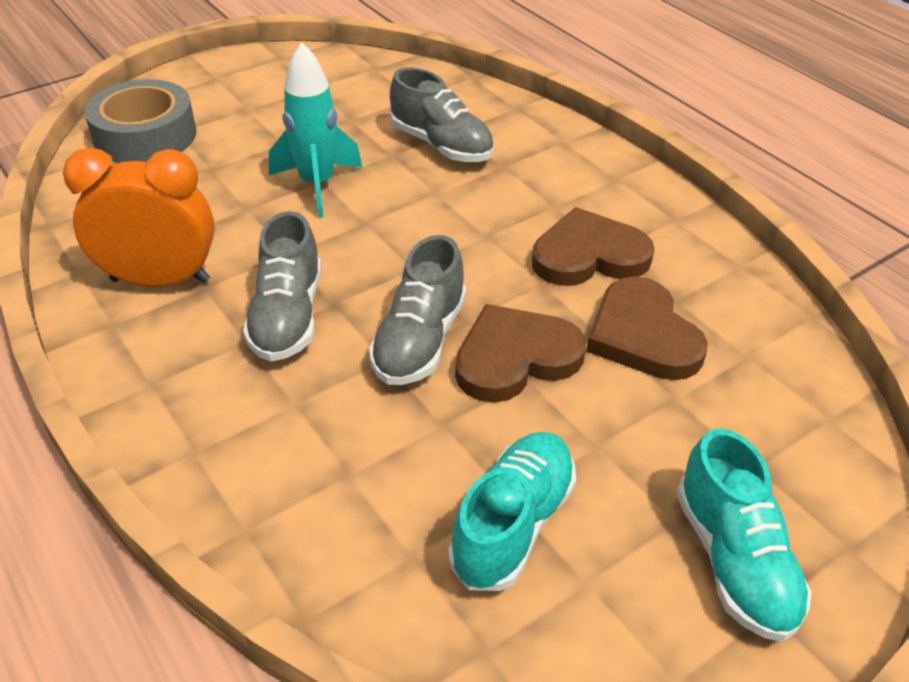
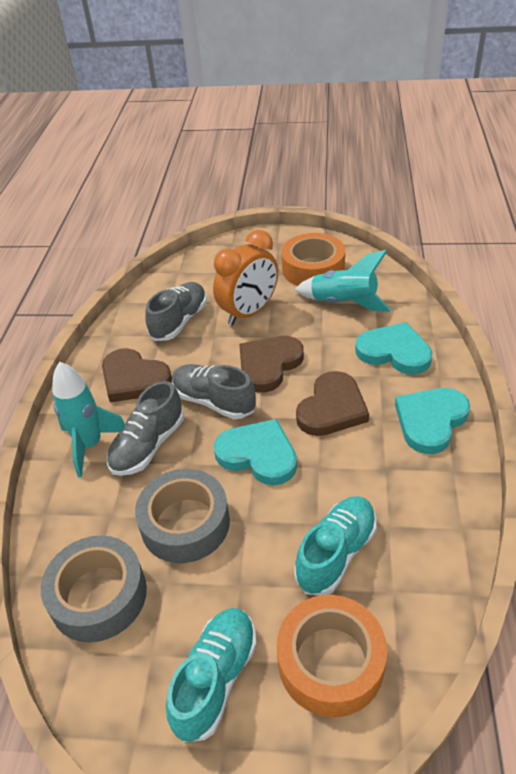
grey tape: 1 -> 2
orange tape: 0 -> 2
turquoise heart: 0 -> 3
turquoise rocket: 1 -> 2

